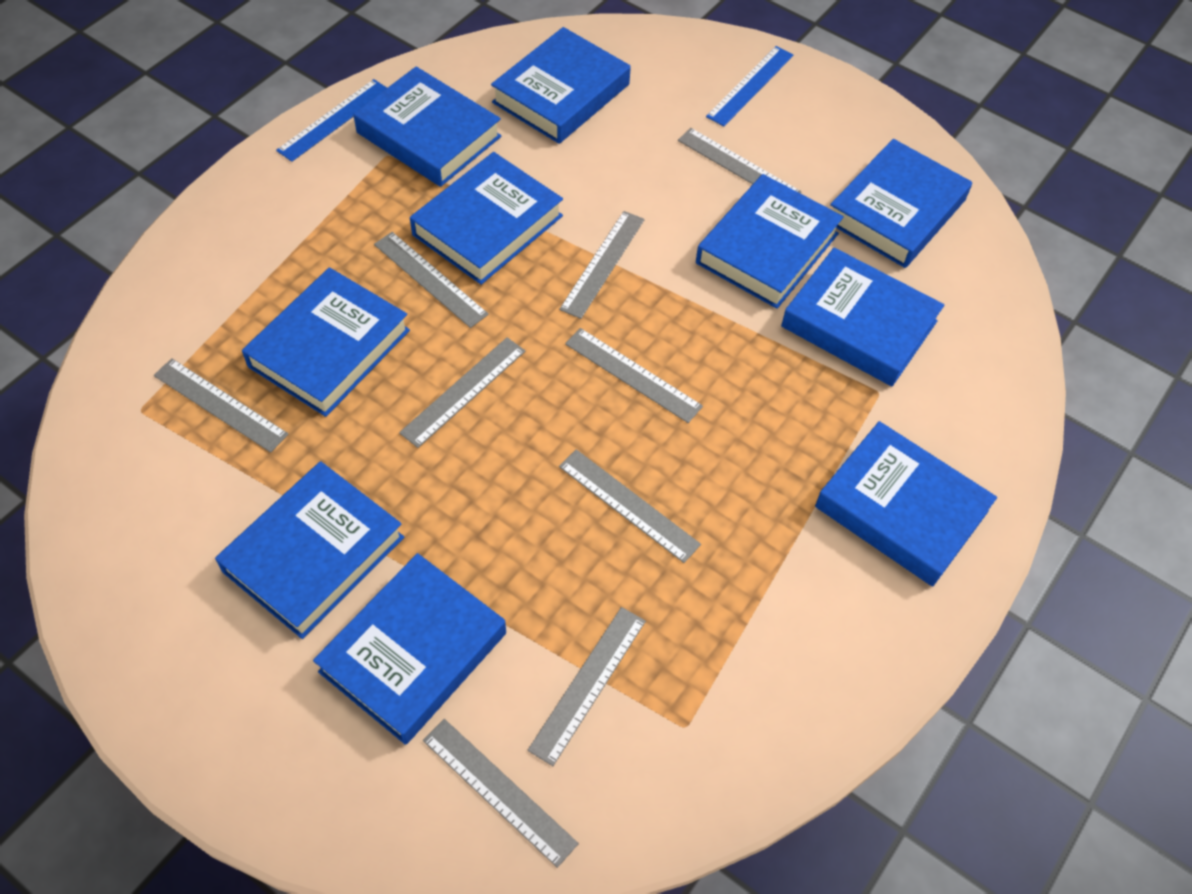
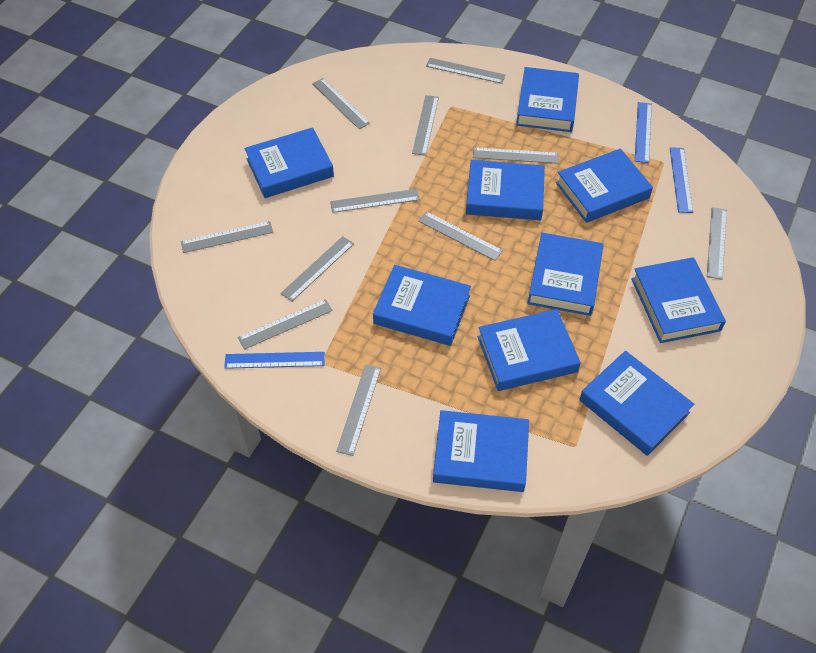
blue ruler: 2 -> 3
grey ruler: 9 -> 11

